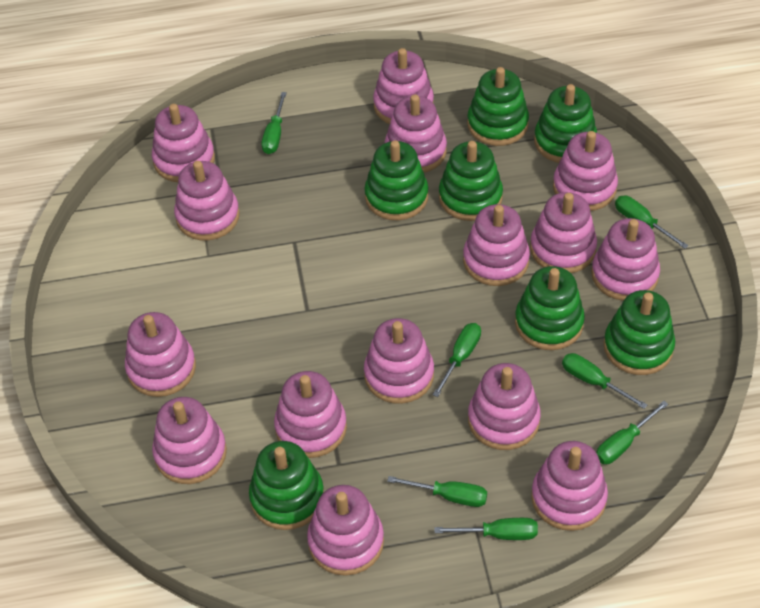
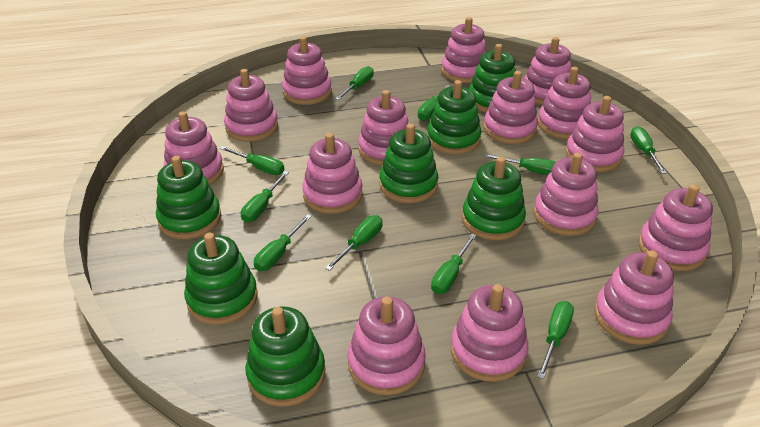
green screwdriver: 7 -> 10

